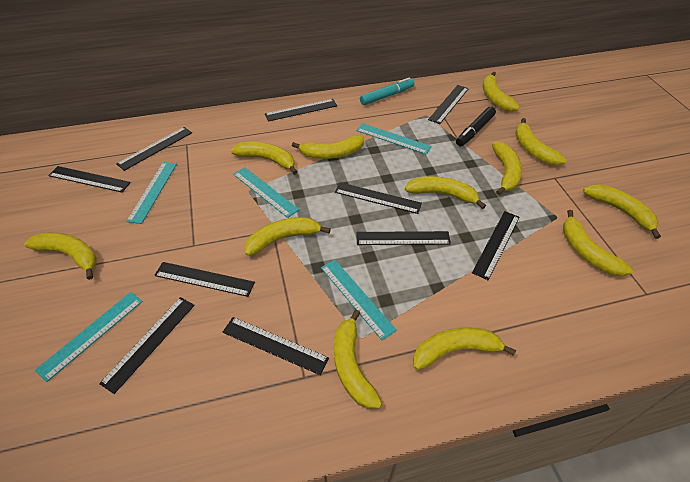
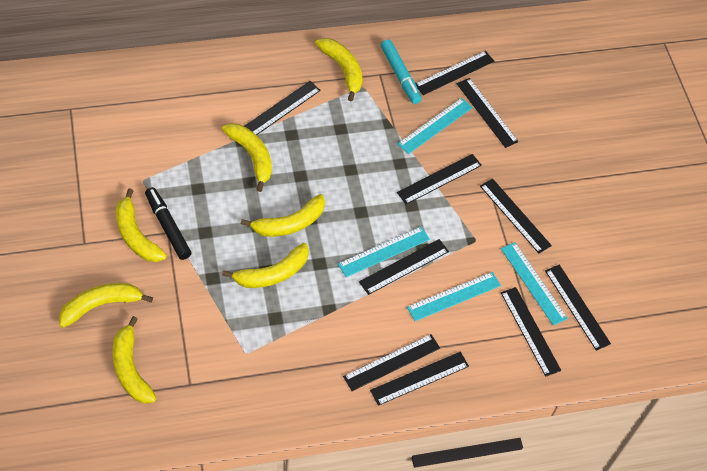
turquoise ruler: 5 -> 4
yellow banana: 12 -> 7

